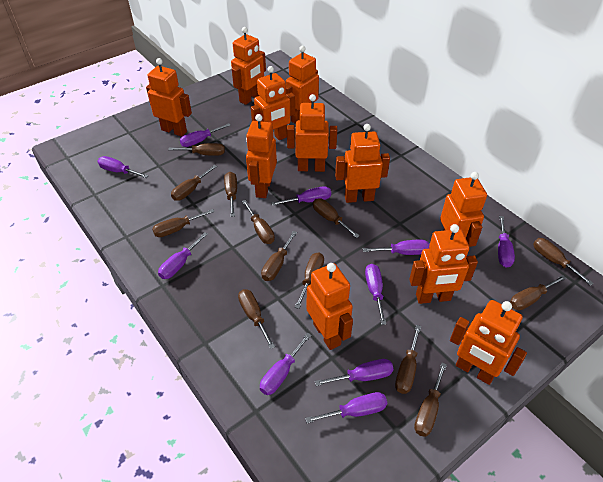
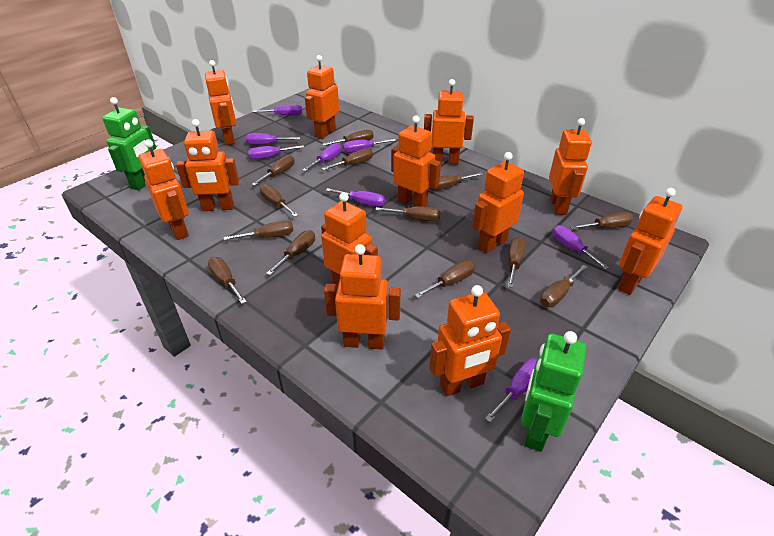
green robot: 0 -> 2
orange robot: 11 -> 12
purple screwdriver: 10 -> 8

